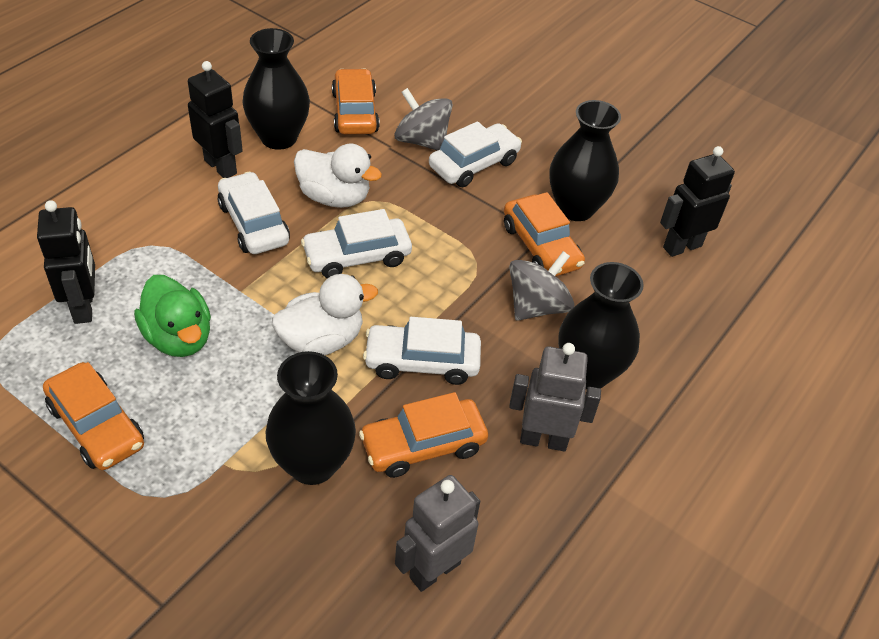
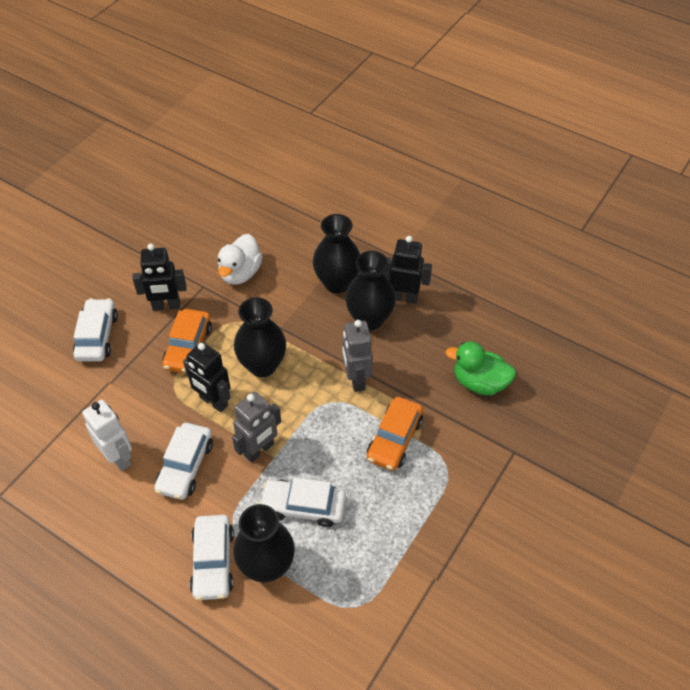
grey spinning top: 2 -> 0
orange car: 4 -> 2
white duck: 2 -> 1
white robot: 0 -> 1

